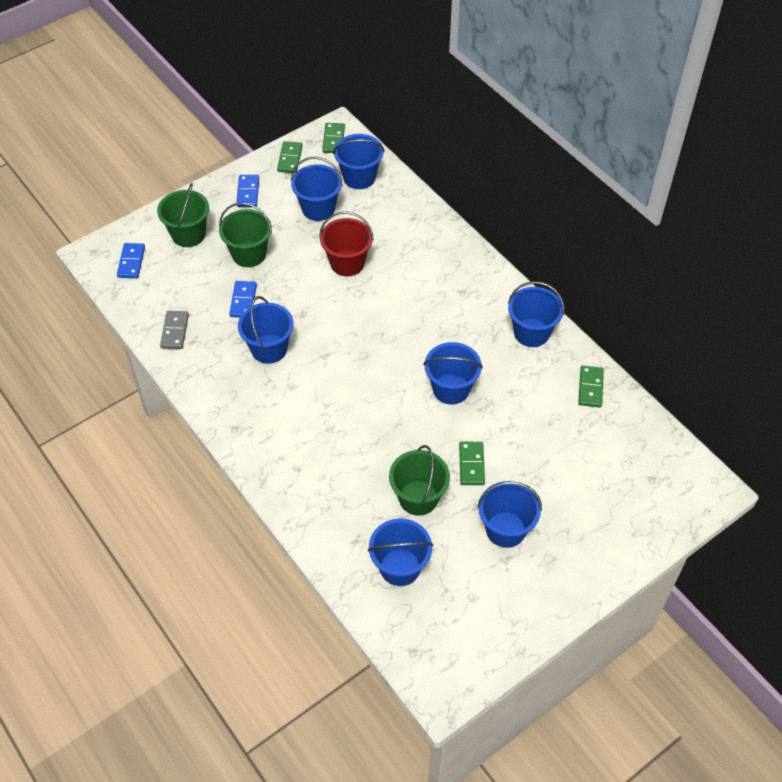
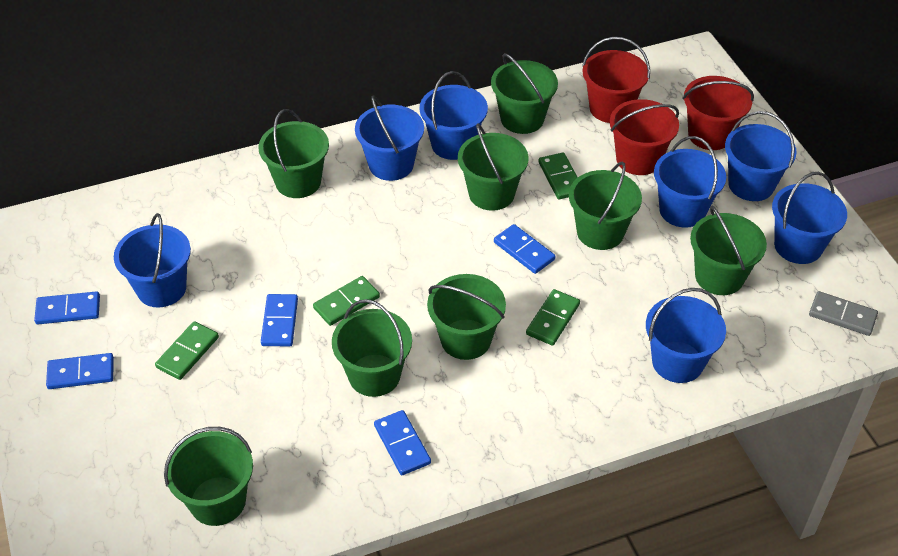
blue domino: 3 -> 5
green bucket: 3 -> 8
red bucket: 1 -> 3

